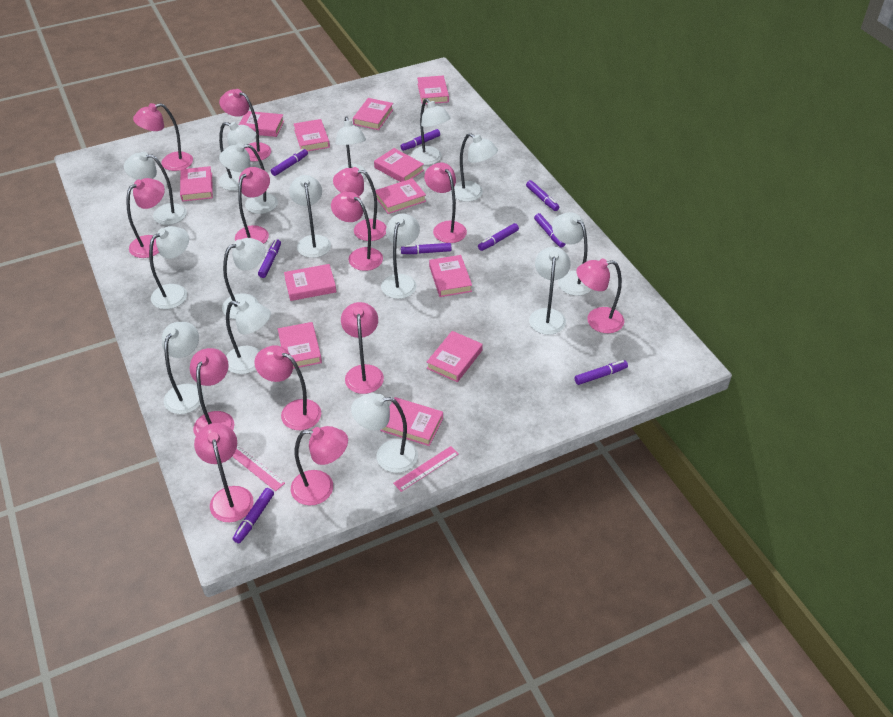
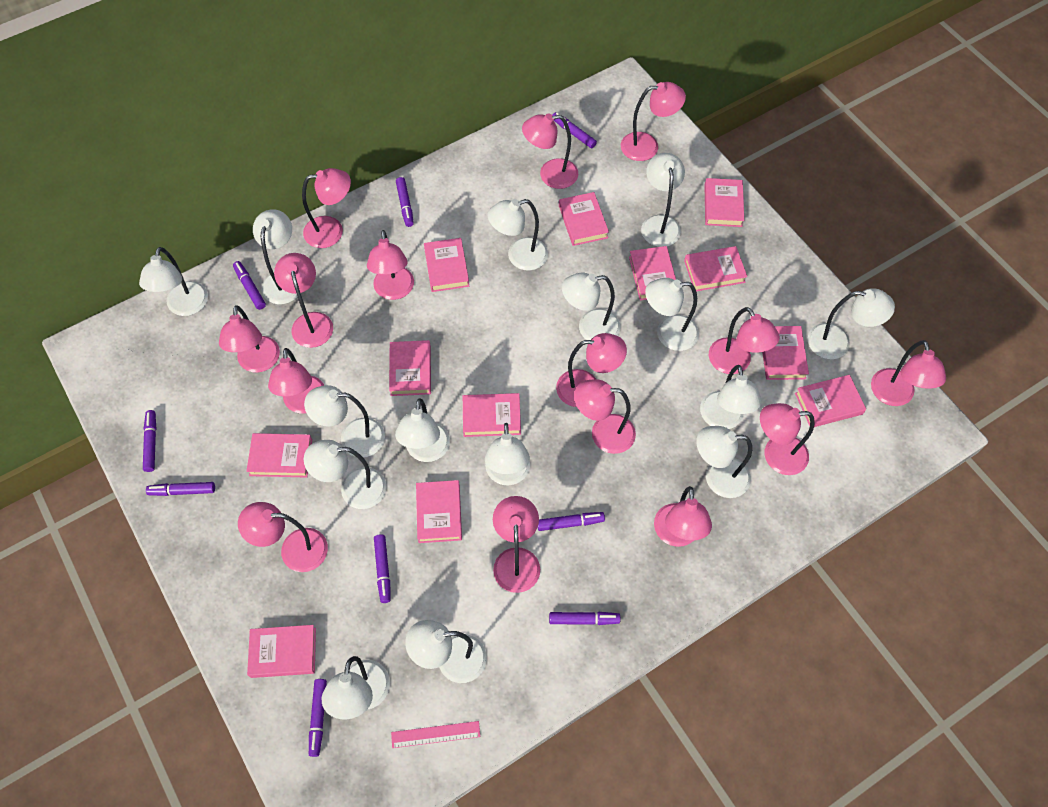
pink lamp: 13 -> 15
pink ruler: 2 -> 1

